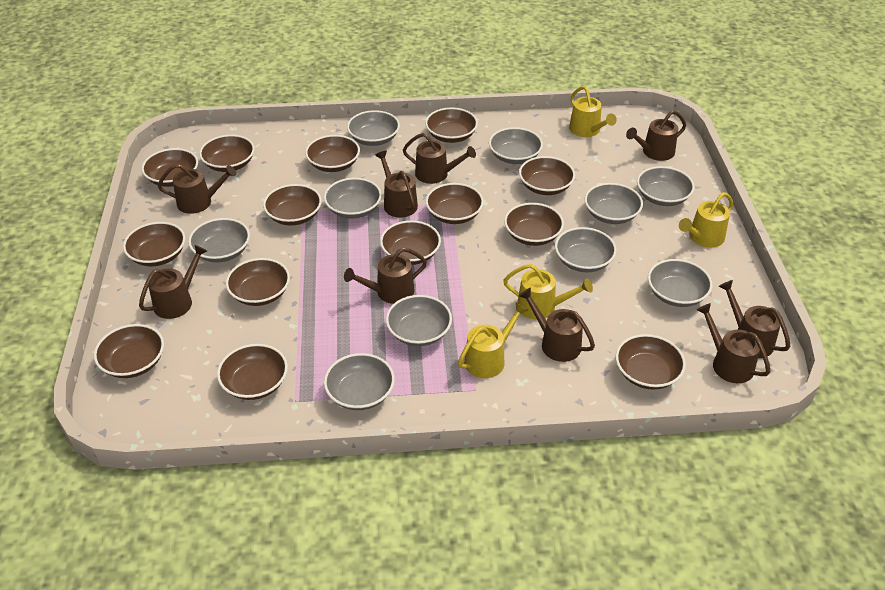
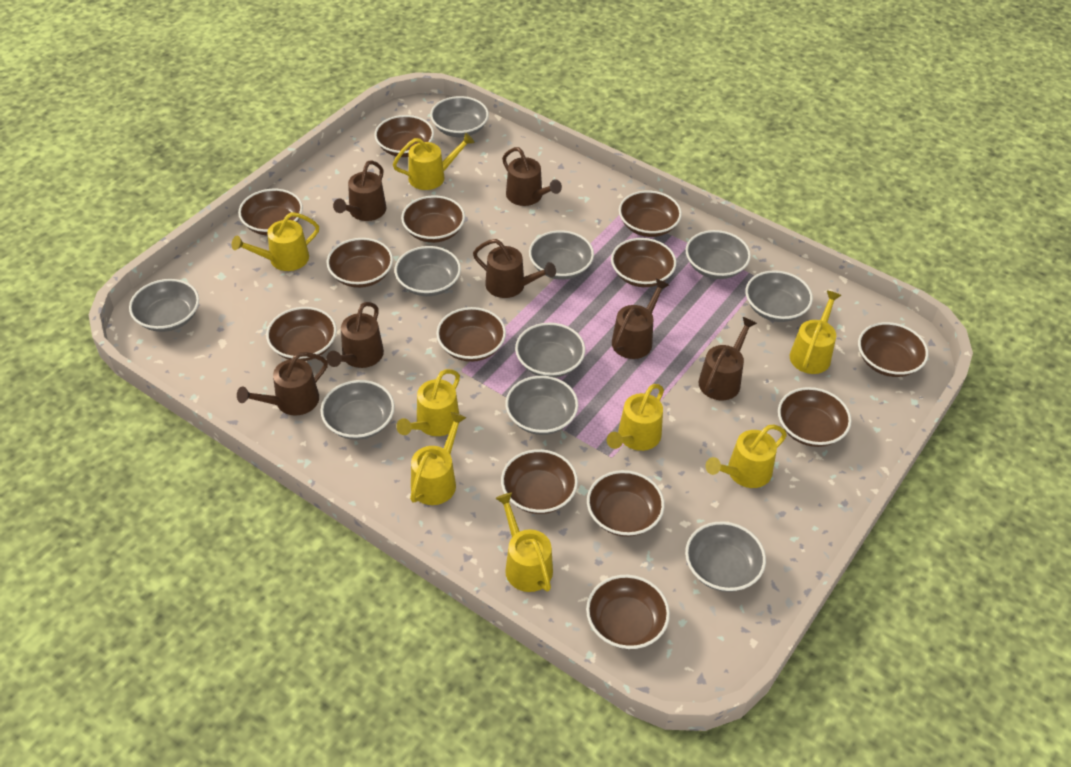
brown bowl: 14 -> 13
brown watering can: 9 -> 7
yellow watering can: 4 -> 8

